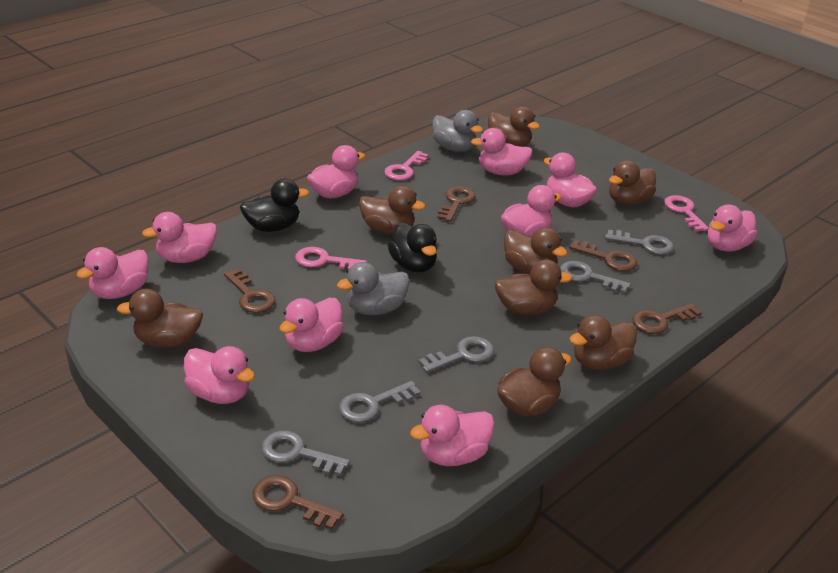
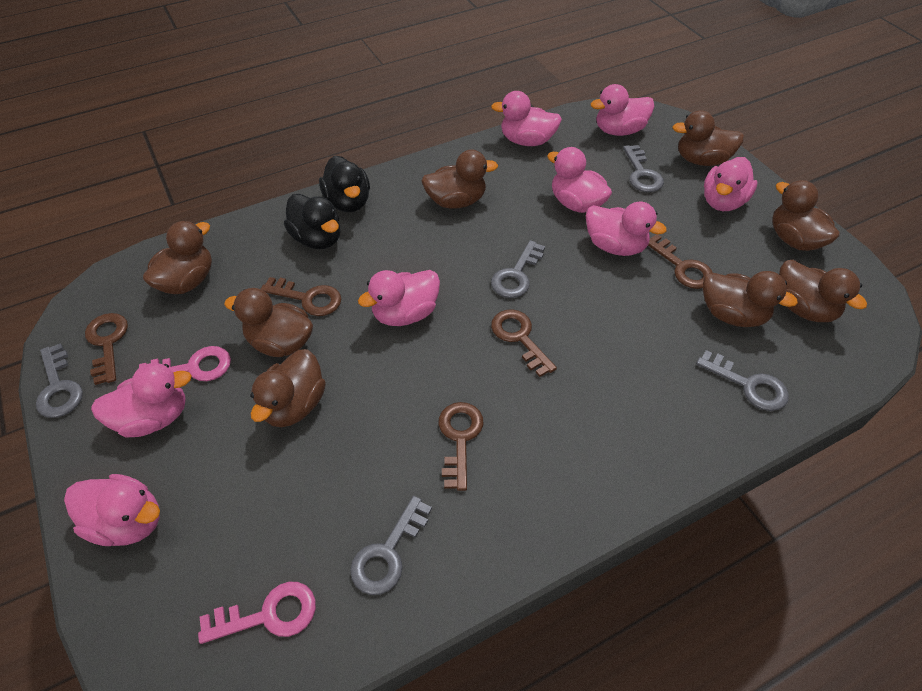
grey duck: 2 -> 0
pink duck: 10 -> 8
pink key: 3 -> 2

